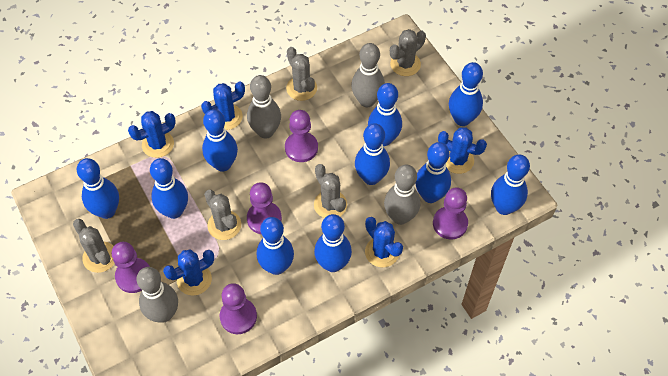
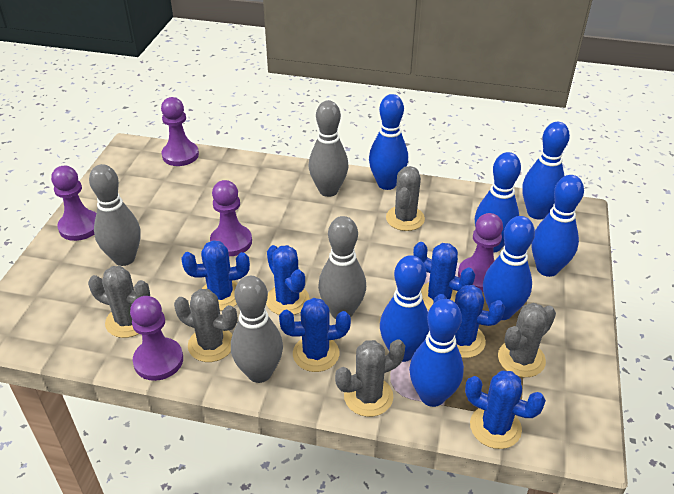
blue bowling pin: 10 -> 7
blue cactus: 5 -> 6

